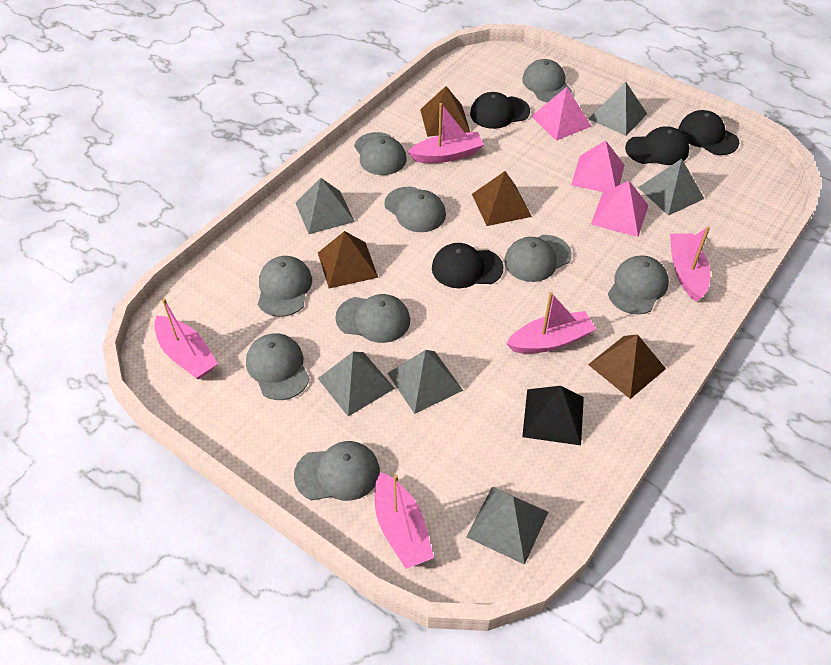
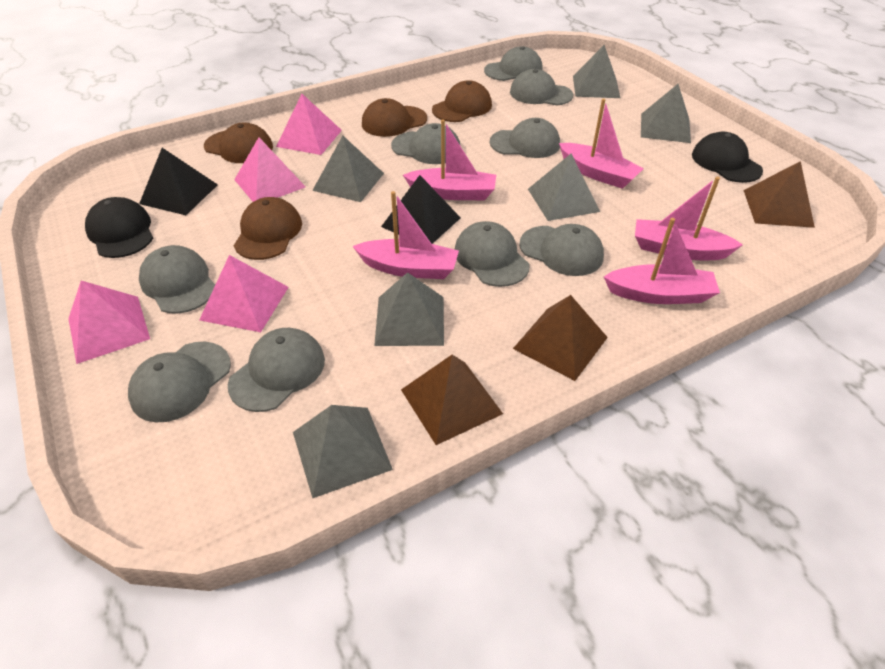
black cap: 4 -> 2
black pyramid: 1 -> 2
brown cap: 0 -> 4
brown pyramid: 4 -> 3
pink pyramid: 3 -> 4

